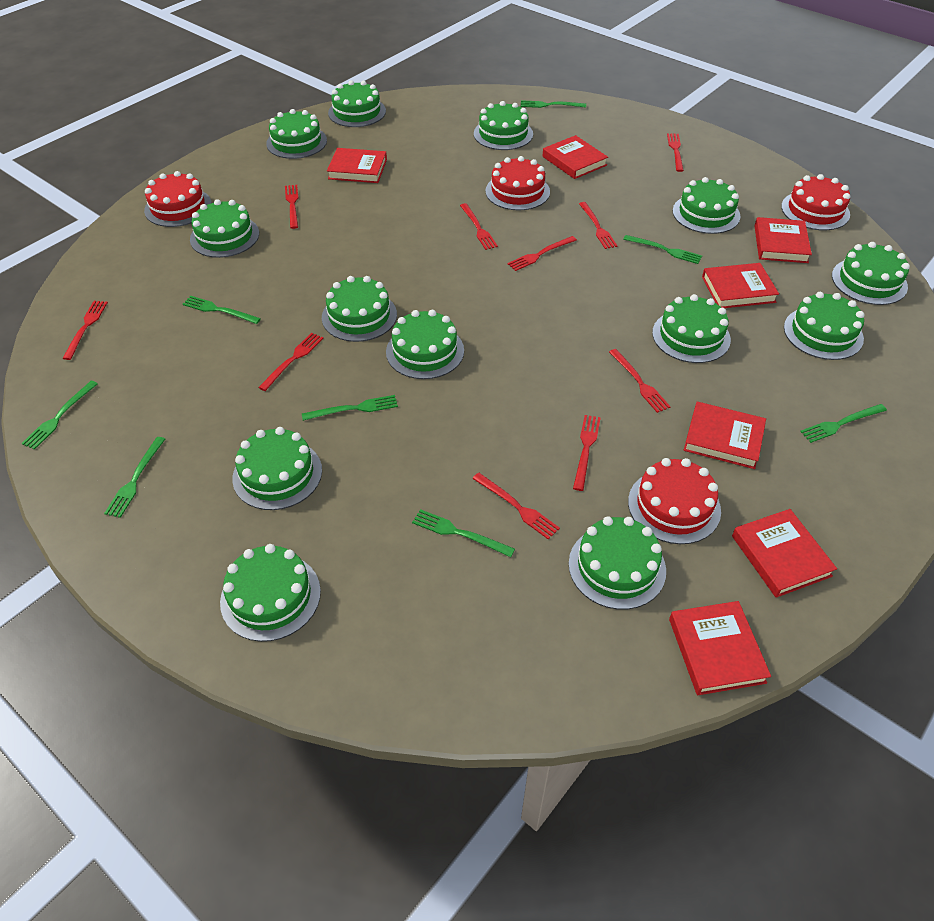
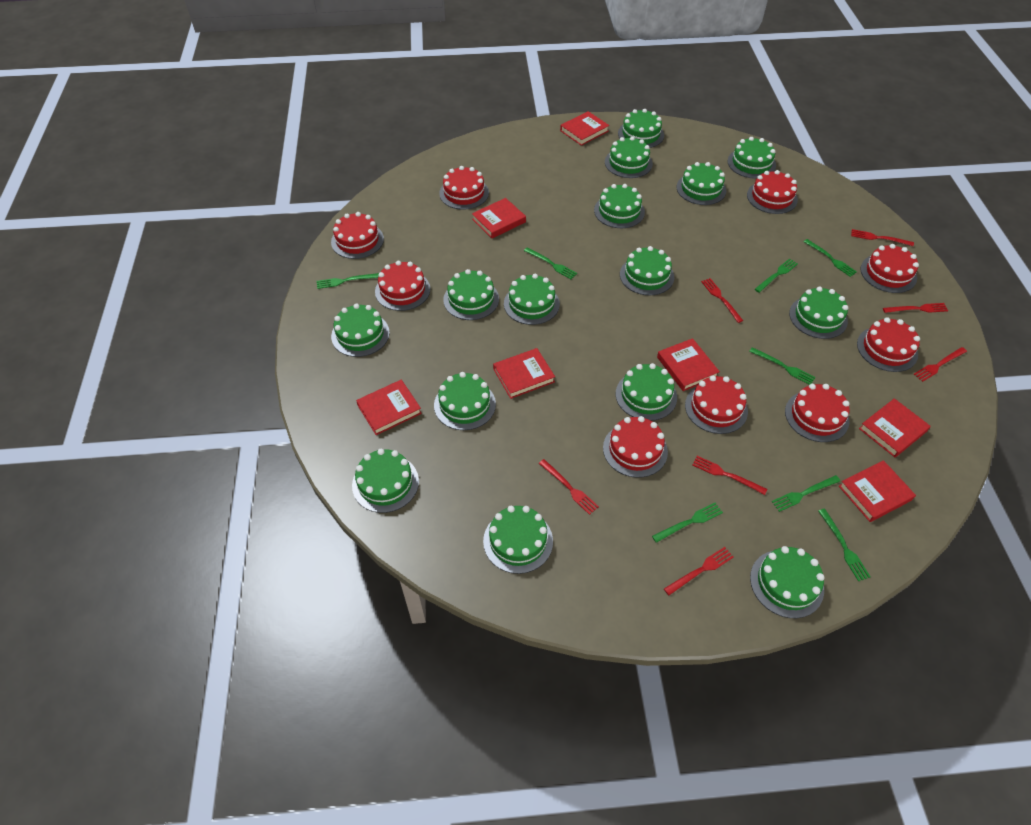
green cake: 13 -> 15
red cake: 4 -> 9
red fork: 10 -> 7

